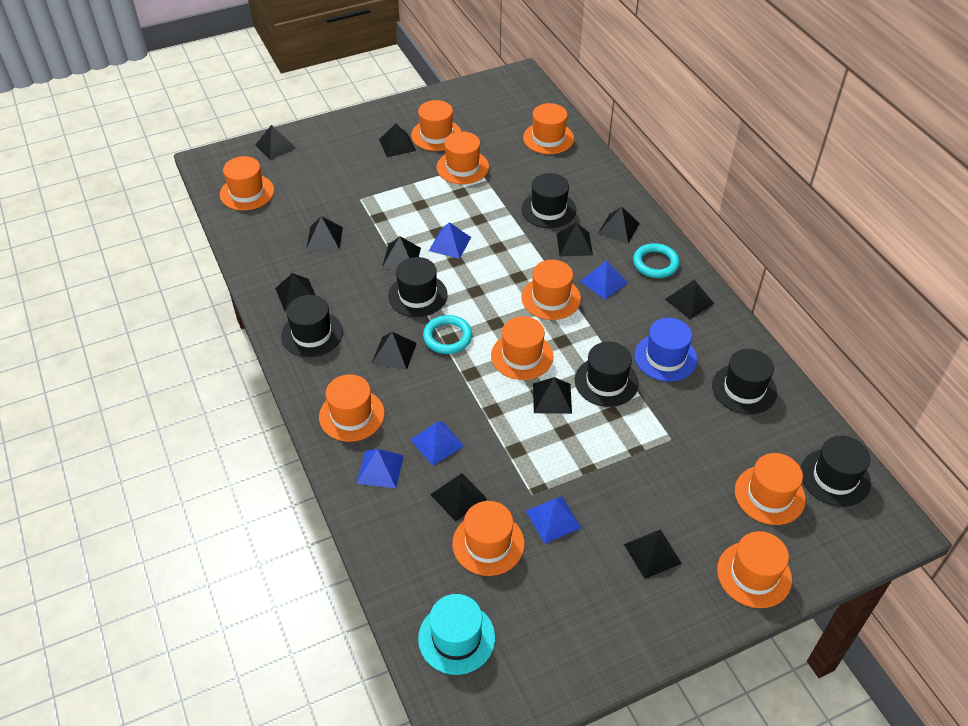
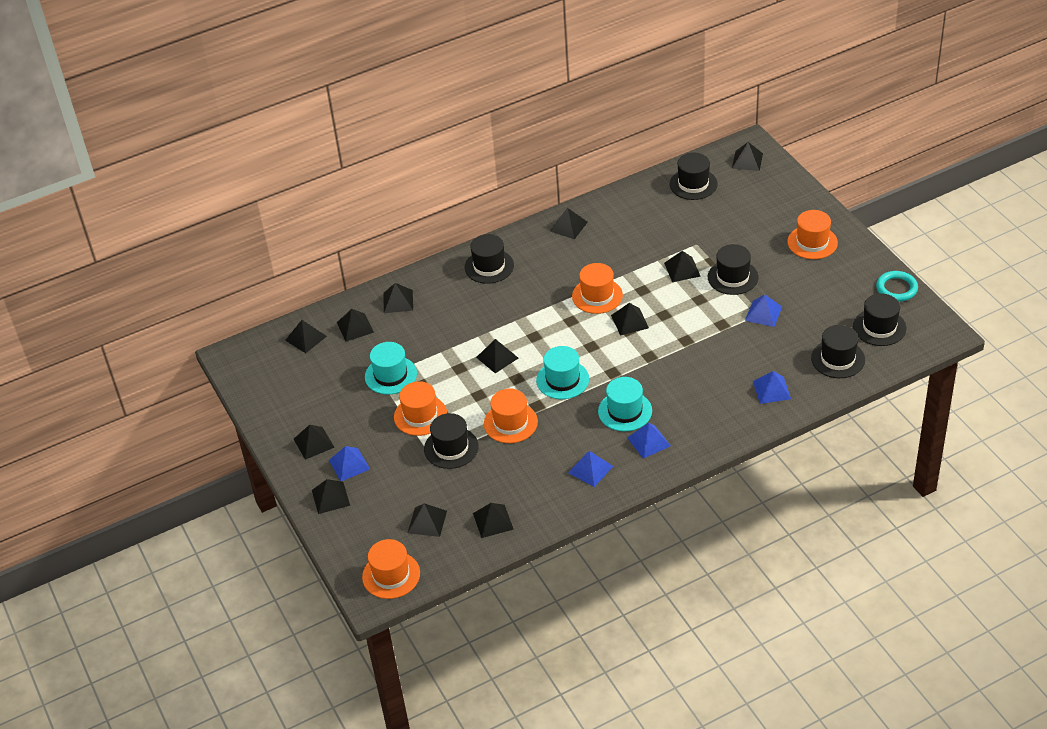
blue hat: 1 -> 0
orange hat: 10 -> 5
turquoise hat: 1 -> 3
turquoise ring: 2 -> 1

